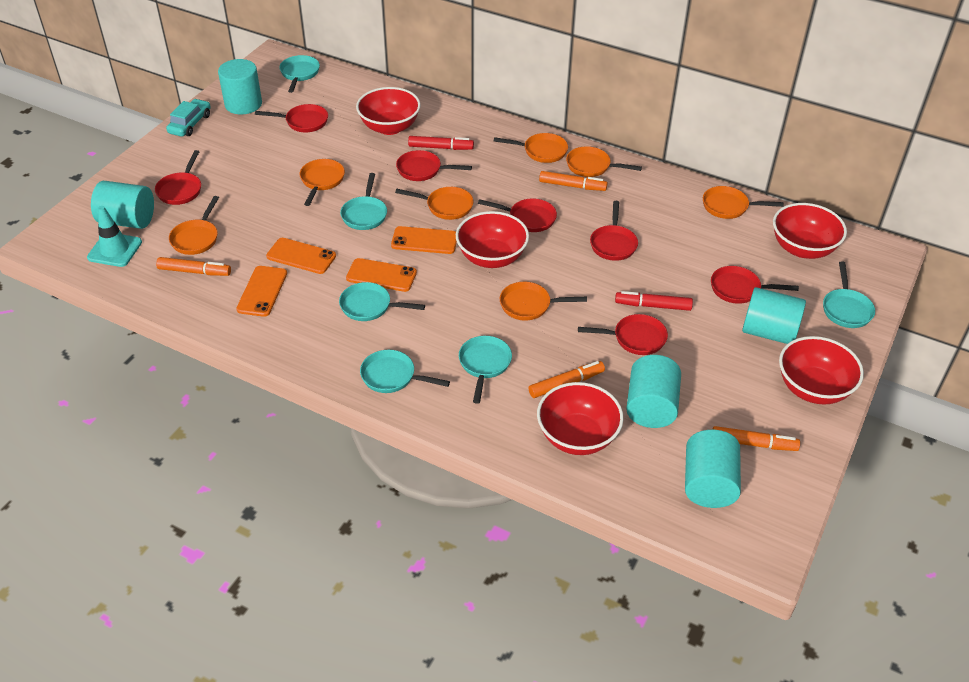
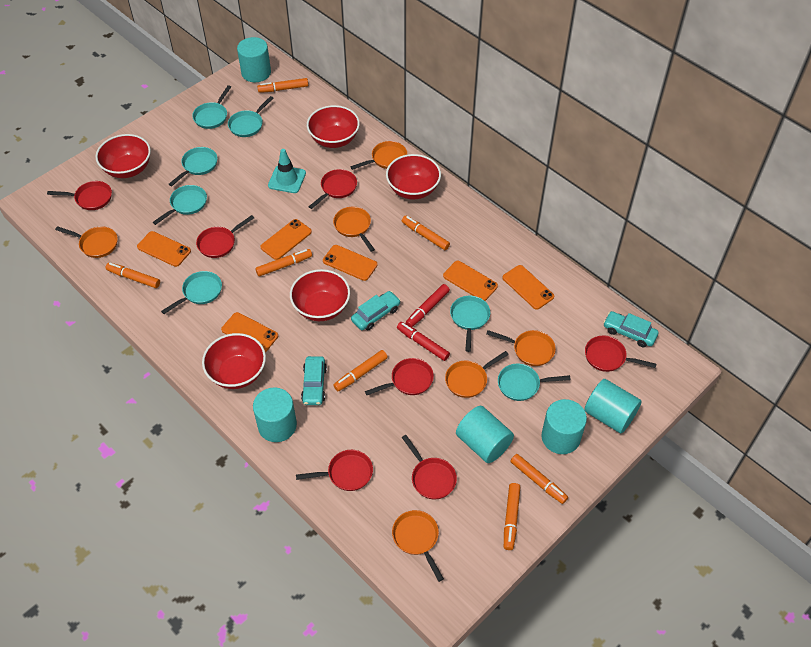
orange marker: 4 -> 7
orange pan: 7 -> 6
orange phone: 4 -> 6
turquoise car: 1 -> 3
turquoise pan: 6 -> 7

